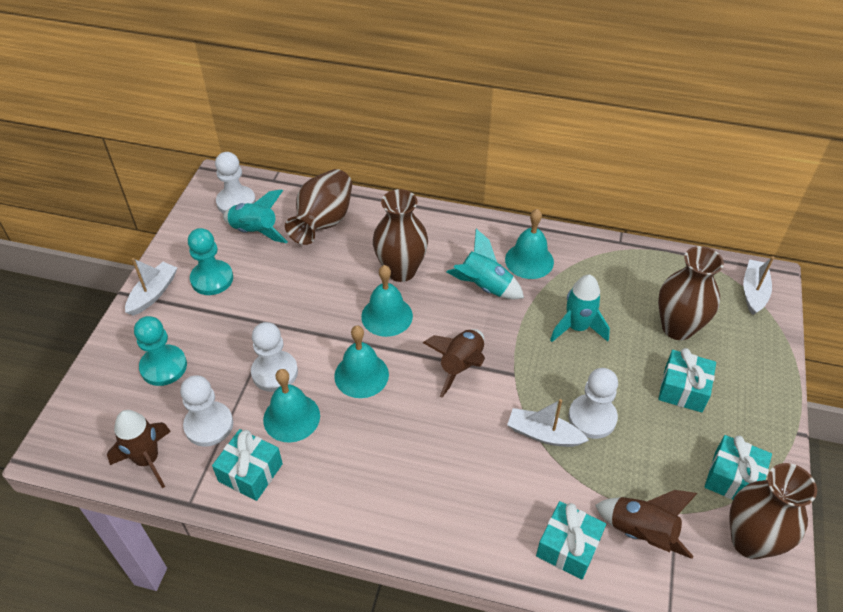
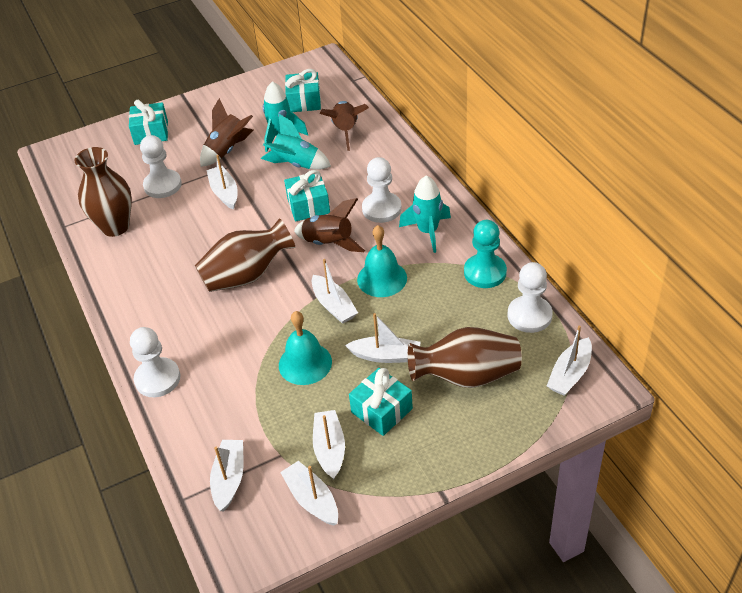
brown vase: 4 -> 3
turquoise bell: 4 -> 2
turquoise pawn: 2 -> 1
white boat: 3 -> 7

